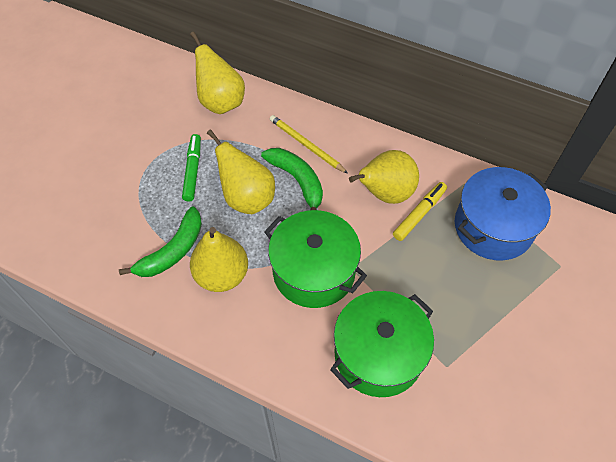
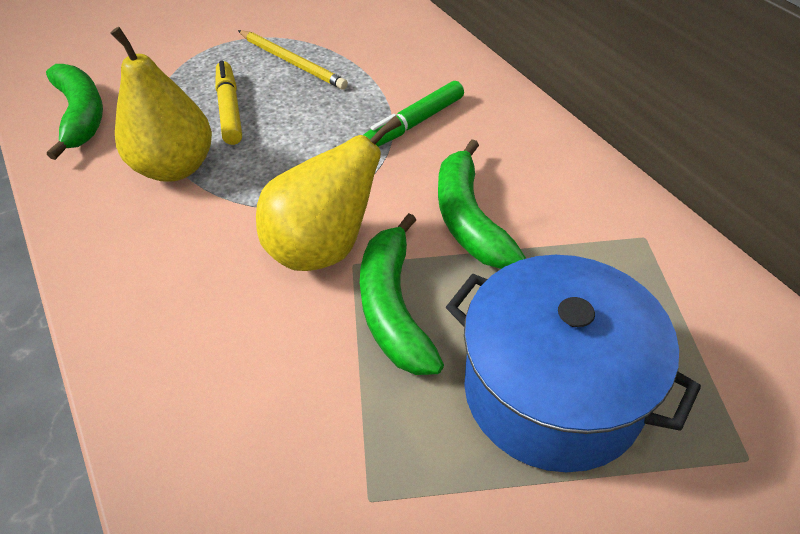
green banana: 2 -> 3
green pot: 2 -> 0
yellow pear: 4 -> 2

